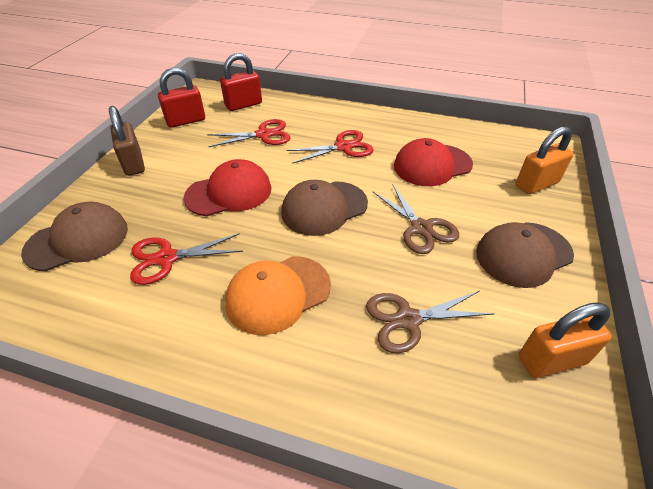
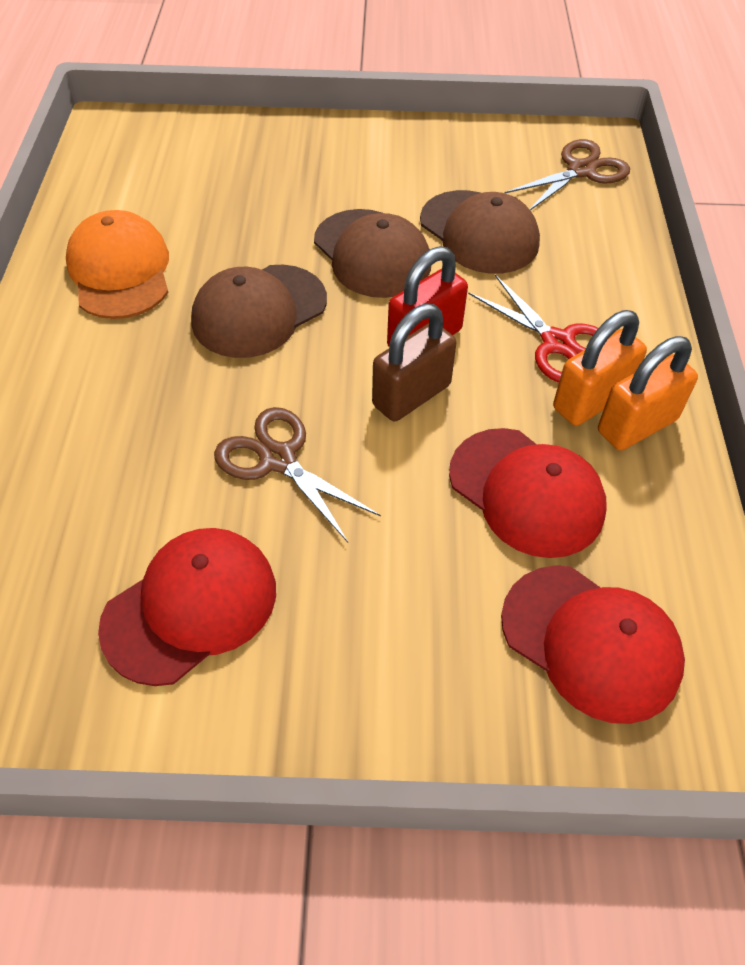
red cap: 2 -> 3
red padlock: 2 -> 1
red scissors: 3 -> 1

